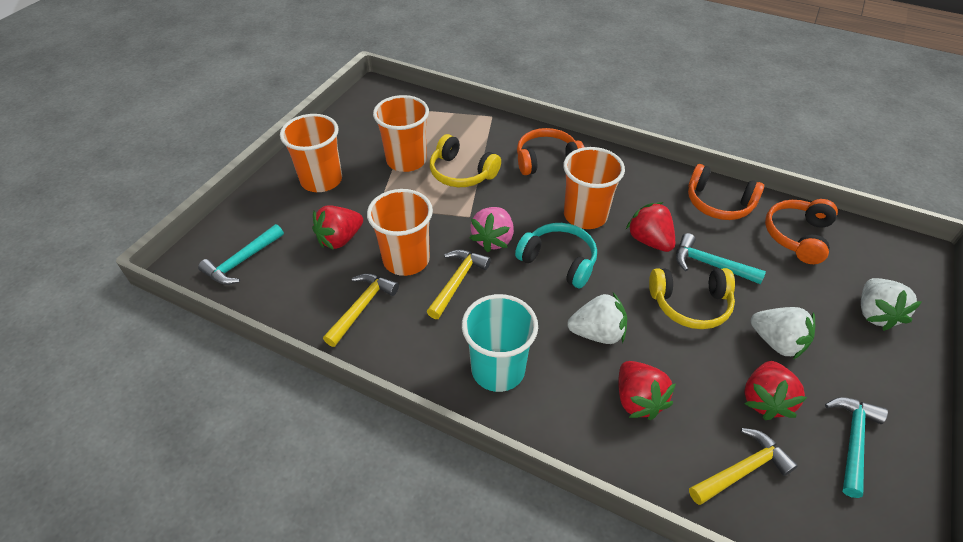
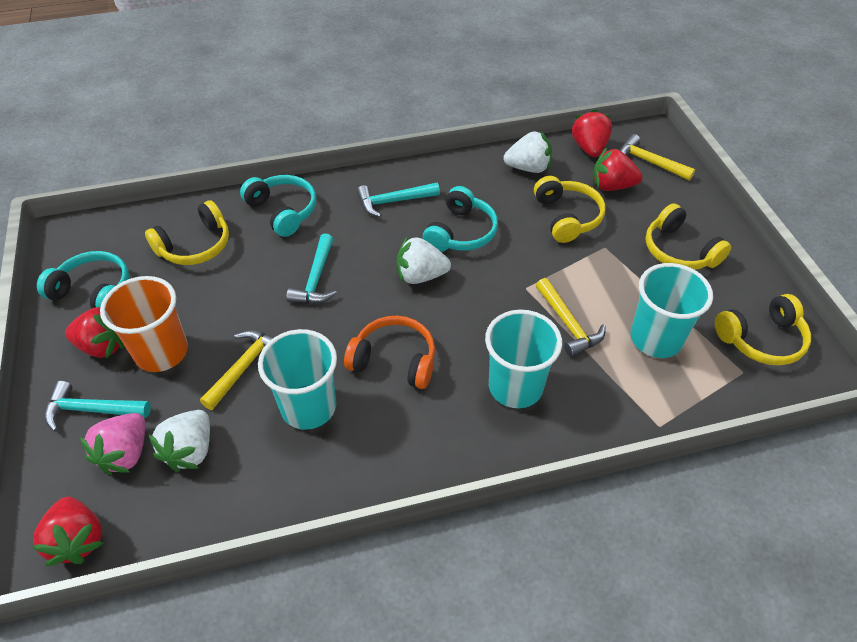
orange cup: 4 -> 1
orange headphones: 3 -> 1
turquoise cup: 1 -> 3
turquoise headphones: 1 -> 3
yellow headphones: 2 -> 4

